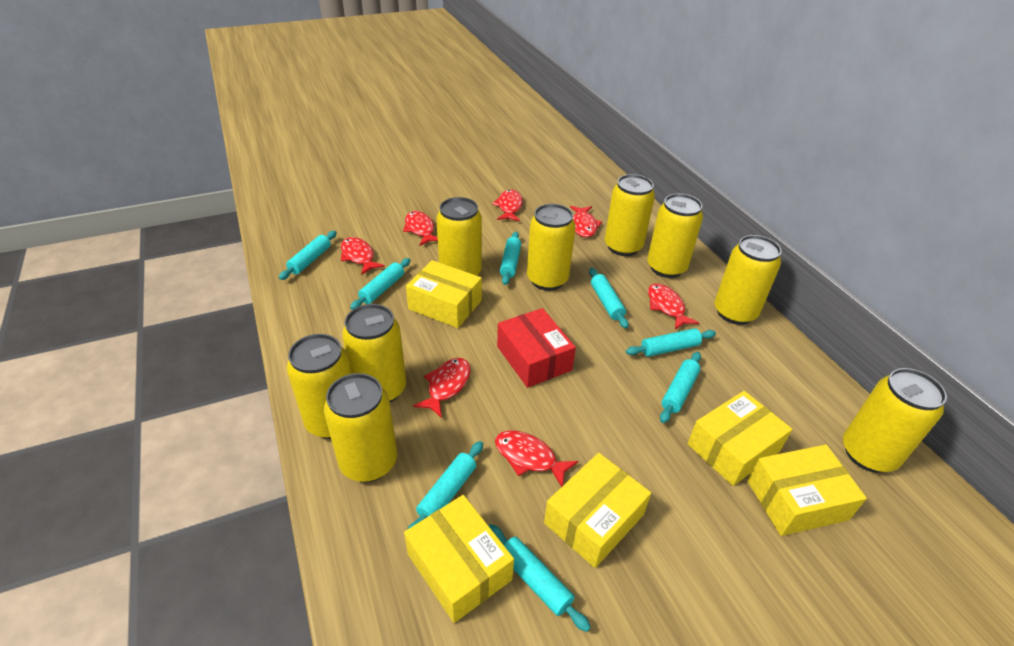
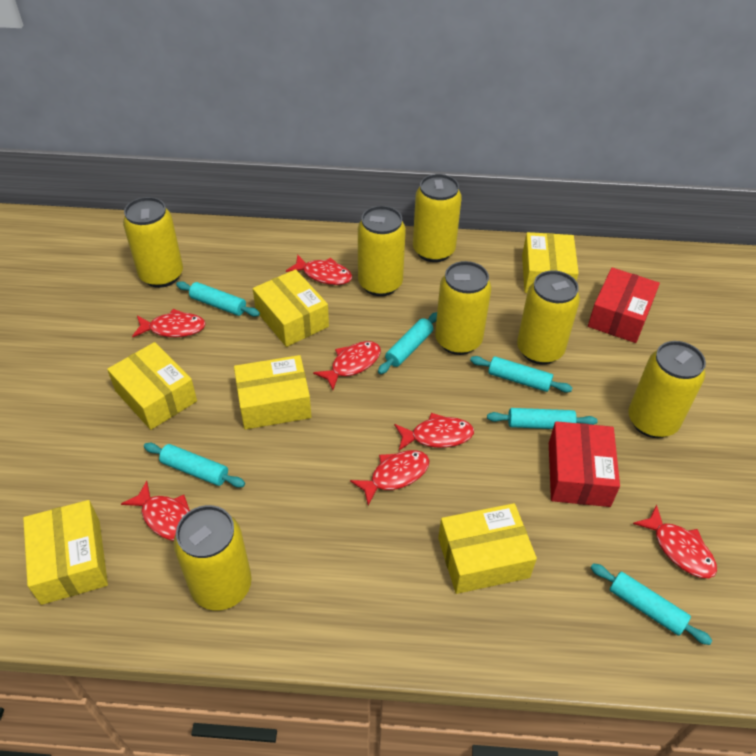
red box: 1 -> 2
turquoise rolling pin: 8 -> 6
yellow box: 5 -> 6
yellow can: 9 -> 7

